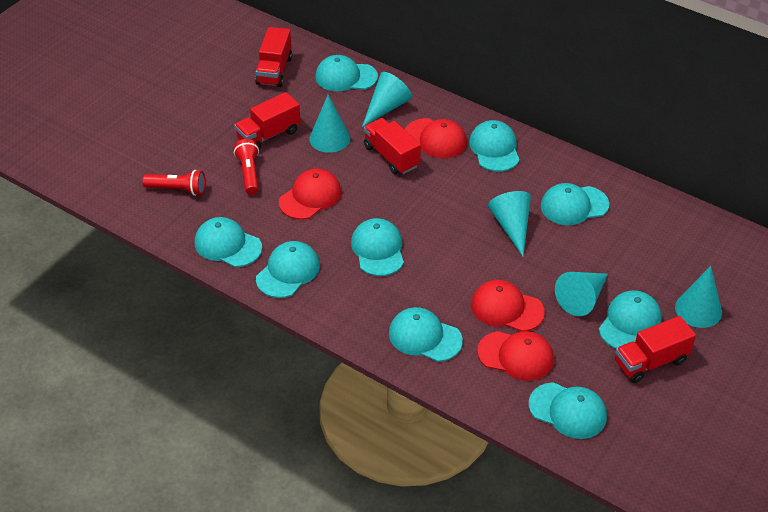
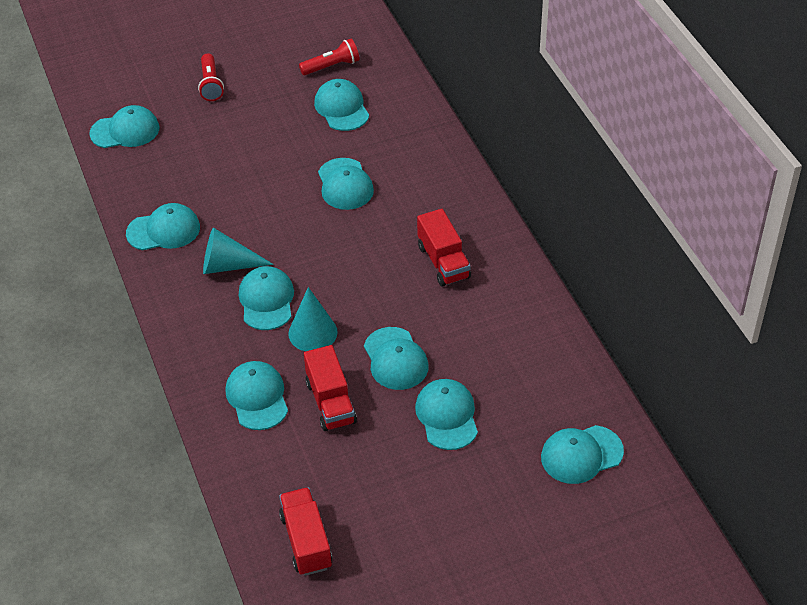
red cap: 4 -> 0
red truck: 4 -> 3
turquoise cone: 5 -> 2

